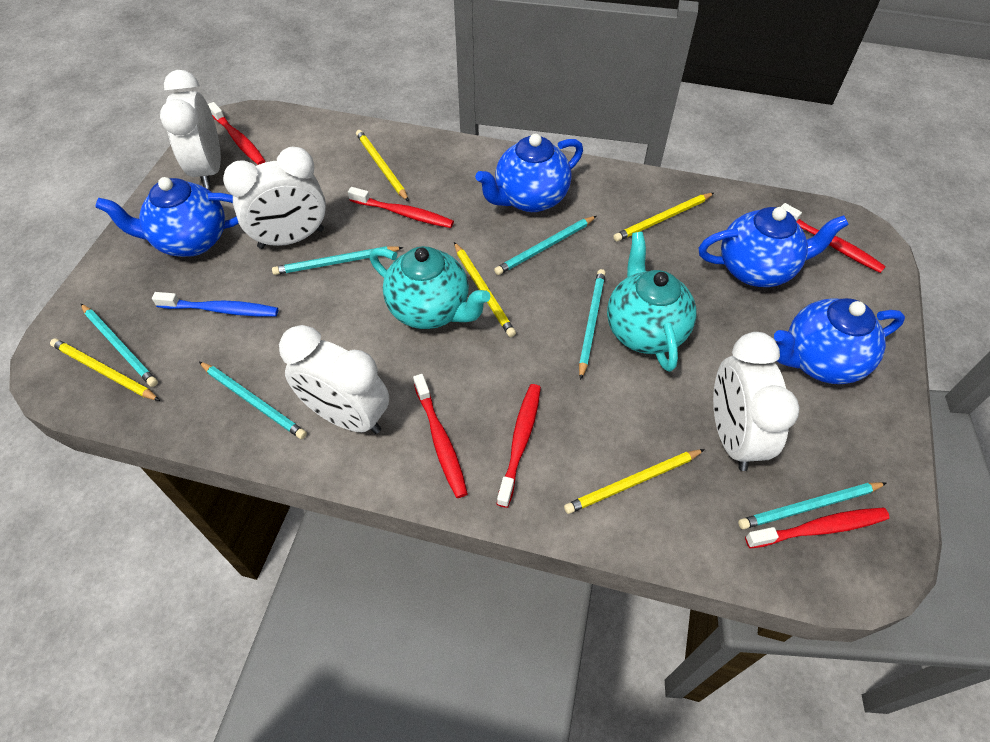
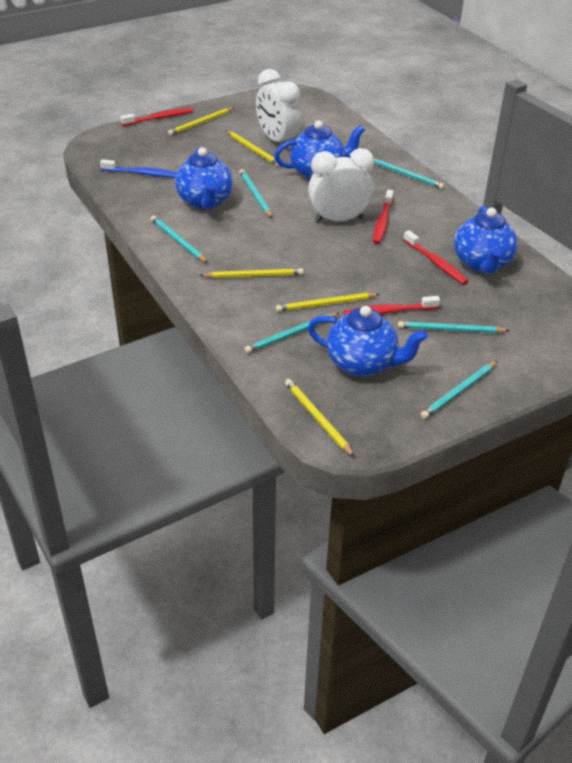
red toothbrush: 6 -> 4
turquoise teapot: 2 -> 0
white clock: 4 -> 2

